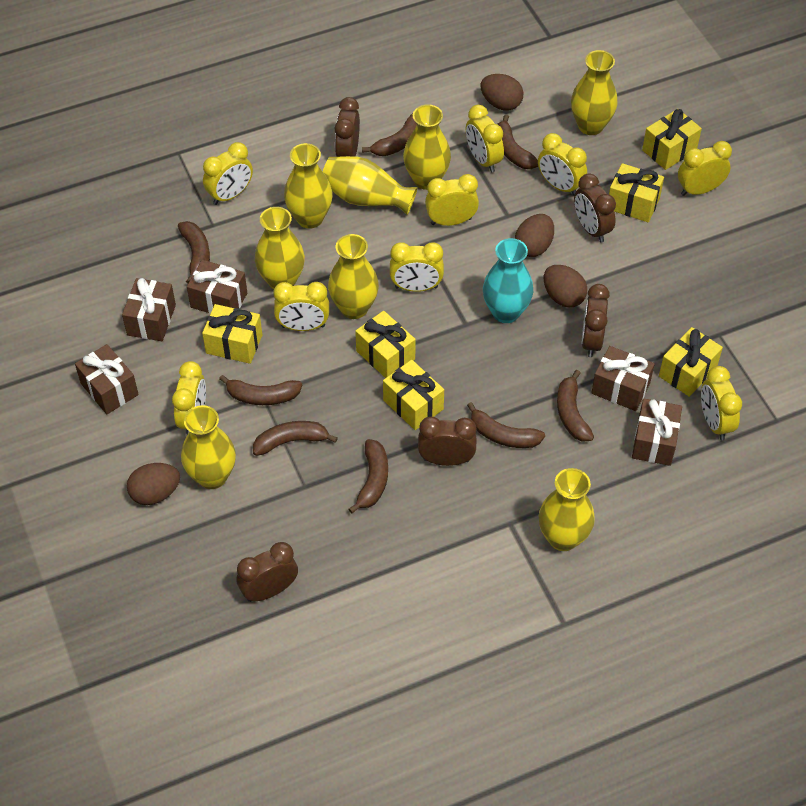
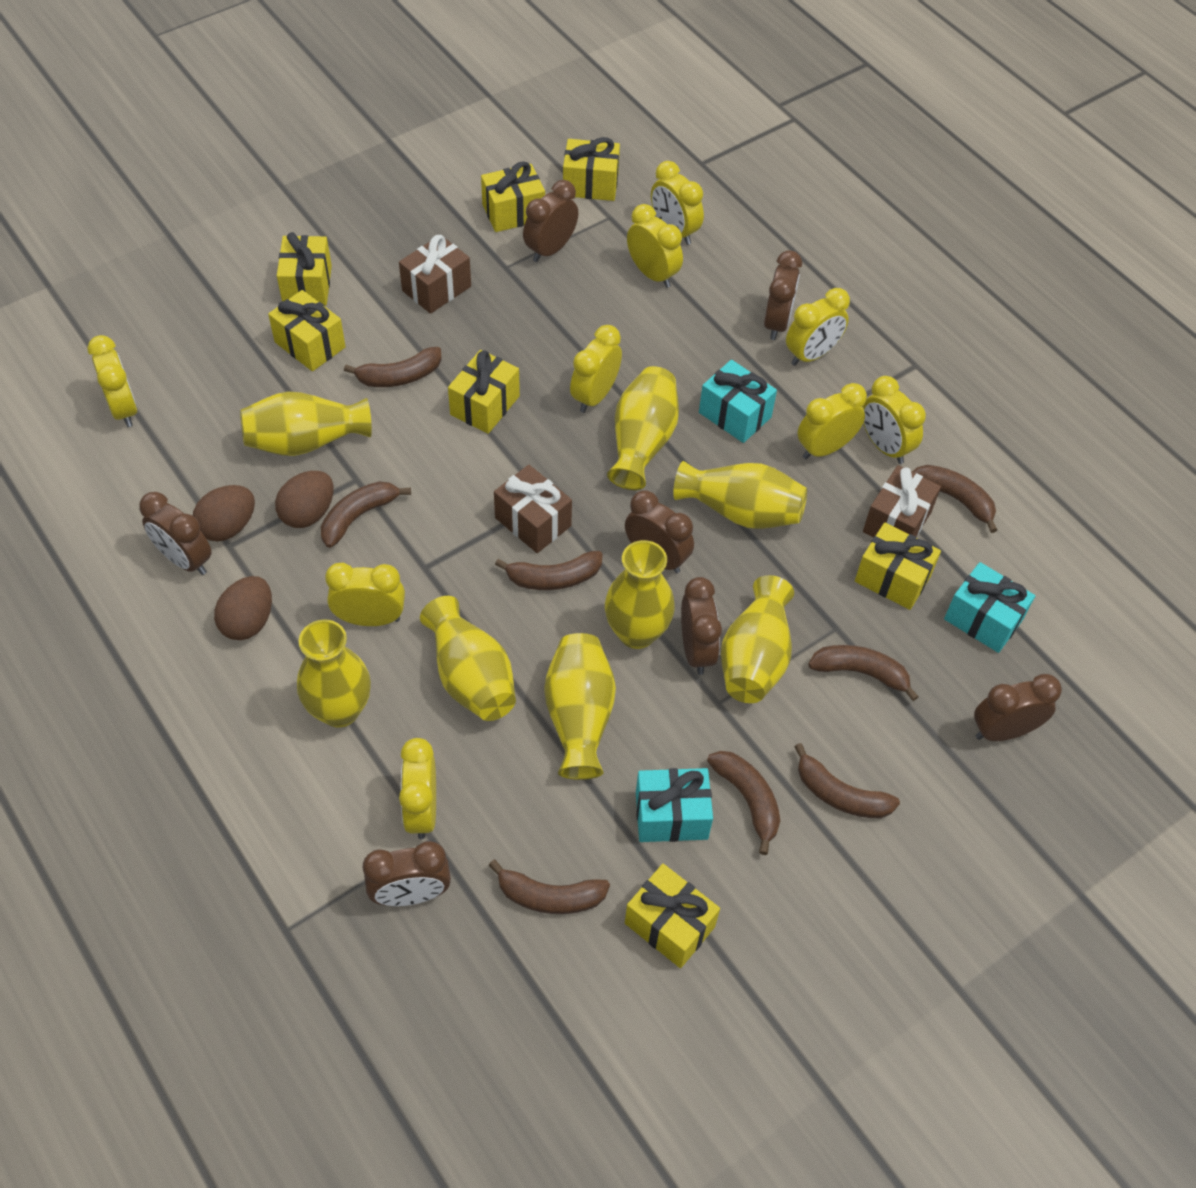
brown clock: 5 -> 7
brown egg: 4 -> 3
brown gift: 5 -> 3
turquoise gift: 0 -> 3
turquoise vase: 1 -> 0
yellow gift: 6 -> 7

